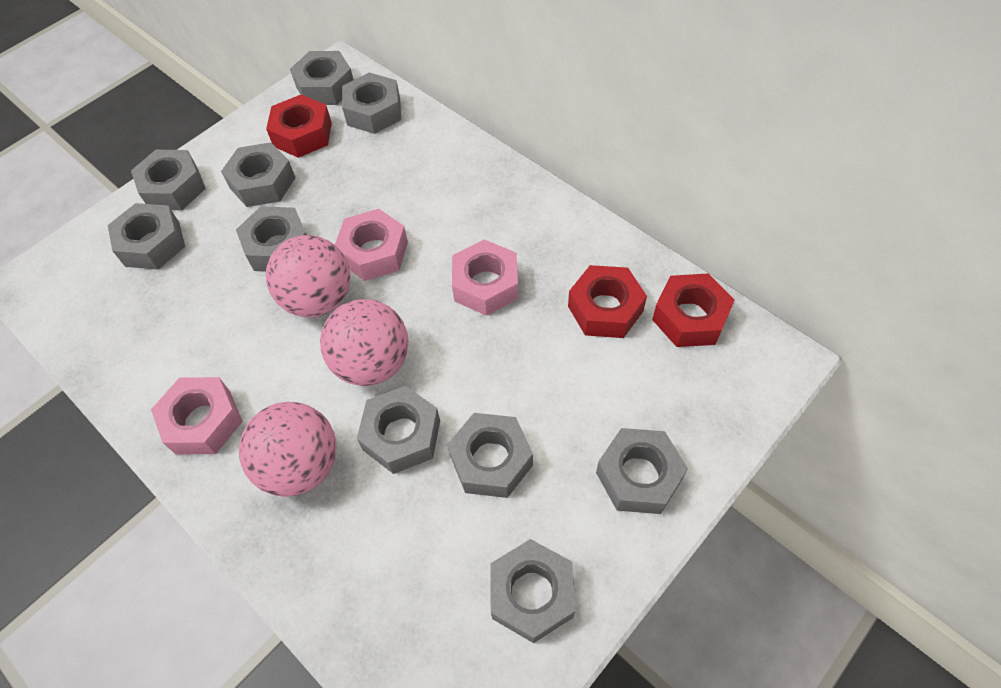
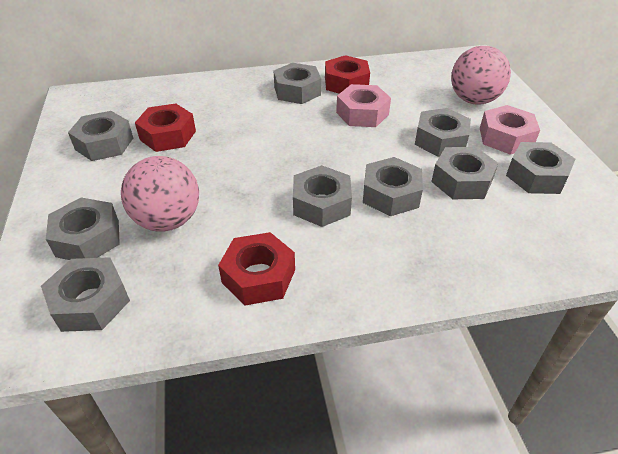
grey nut: 10 -> 9
pink ball: 3 -> 2
pink nut: 3 -> 2

